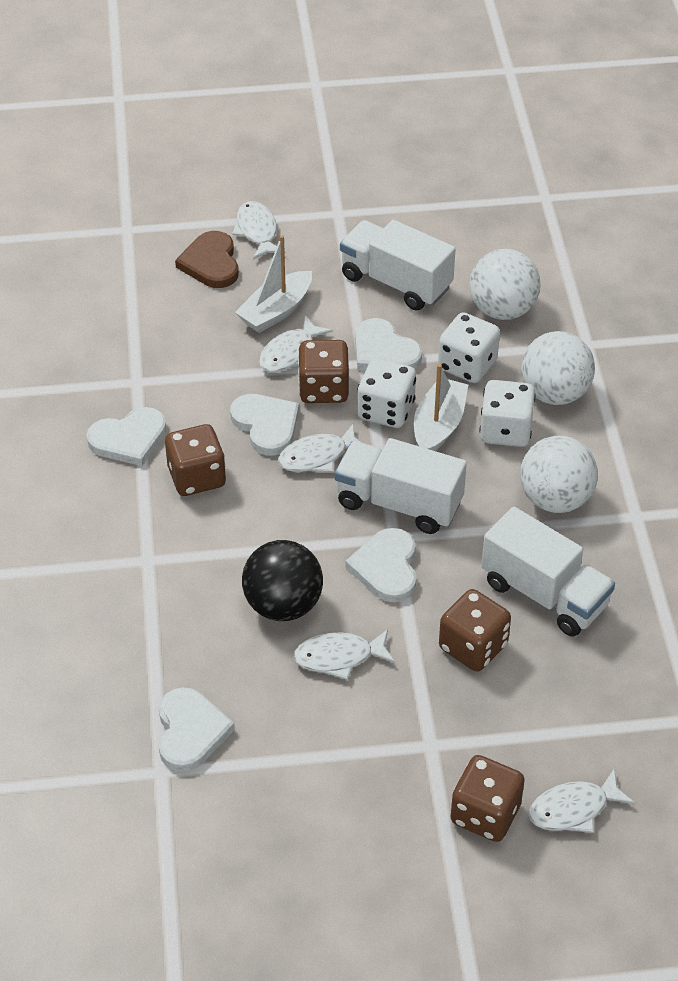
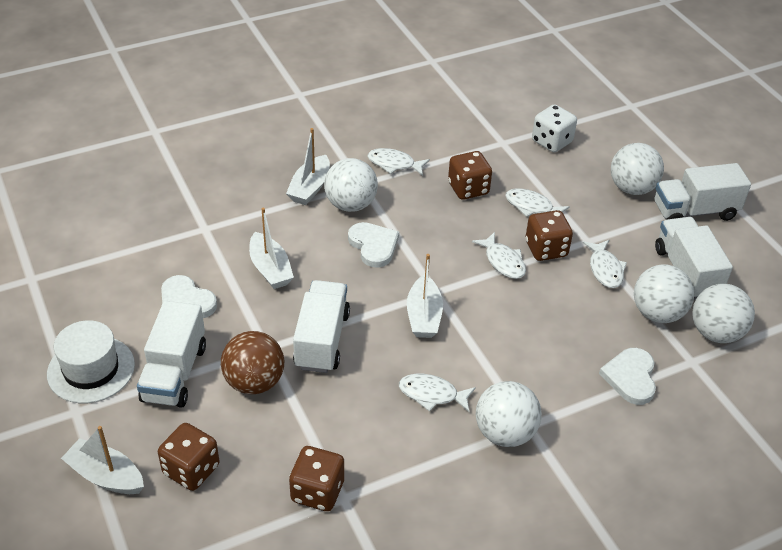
black ball: 1 -> 0
brown ball: 0 -> 1
brown heart: 1 -> 0
white ball: 3 -> 5
white boat: 2 -> 4
white dice: 3 -> 1
white hat: 0 -> 1
white heart: 5 -> 3
white truck: 3 -> 4

